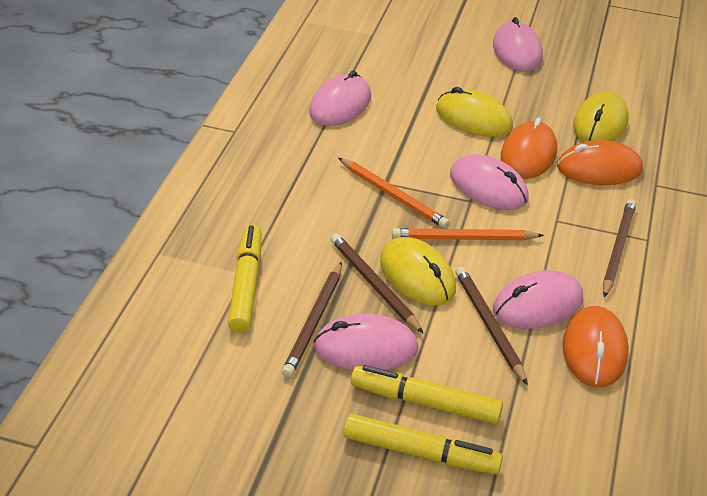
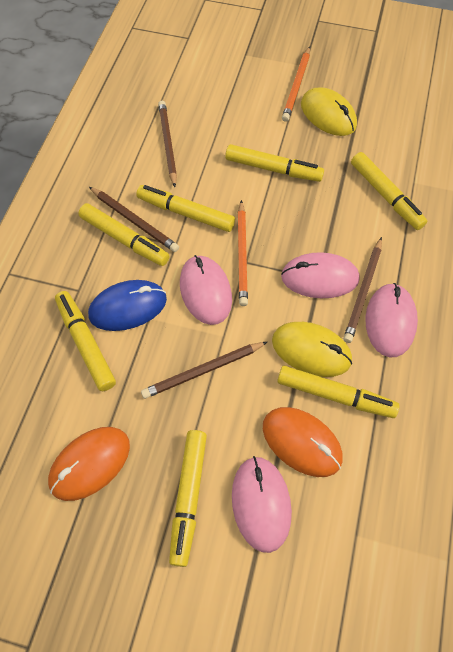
blue mouse: 0 -> 1
orange mouse: 3 -> 2
pink mouse: 5 -> 4
yellow marker: 3 -> 7
yellow mouse: 3 -> 2

